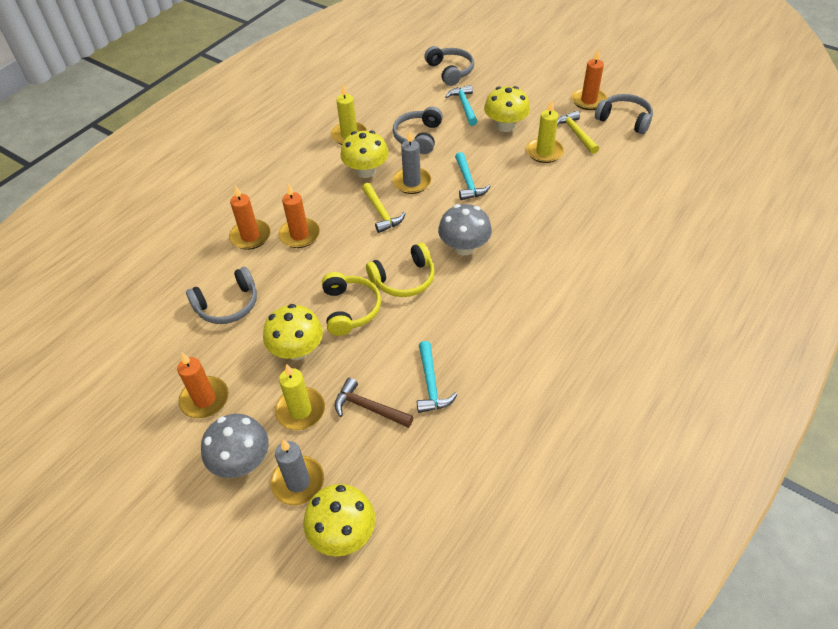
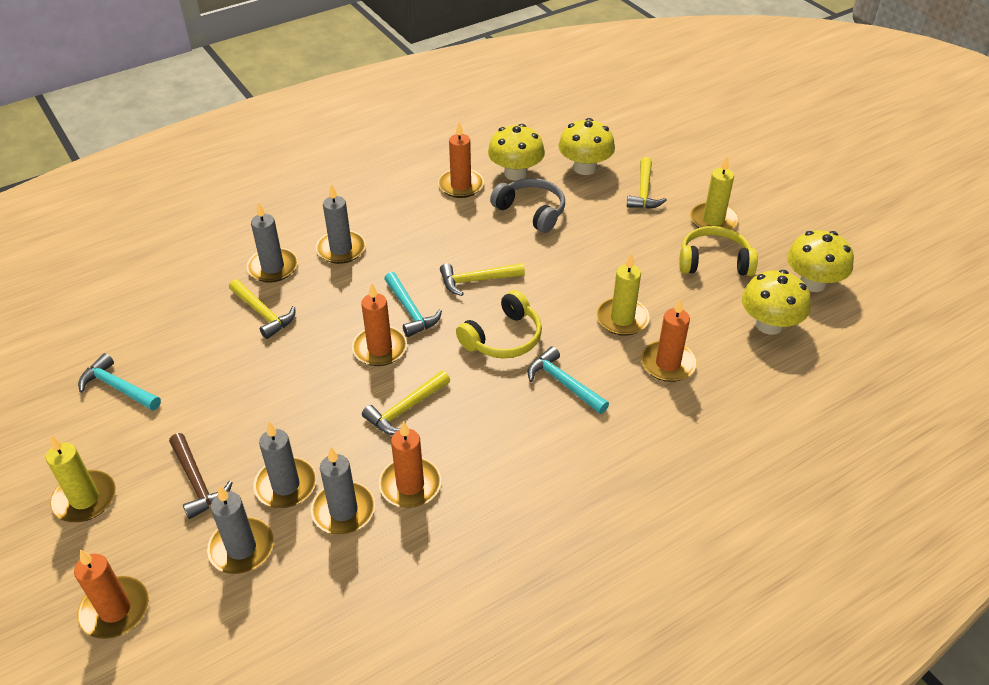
grey candle: 2 -> 5
grey headphones: 4 -> 1
grey mushroom: 2 -> 0
orange candle: 4 -> 5
yellow hammer: 2 -> 4

